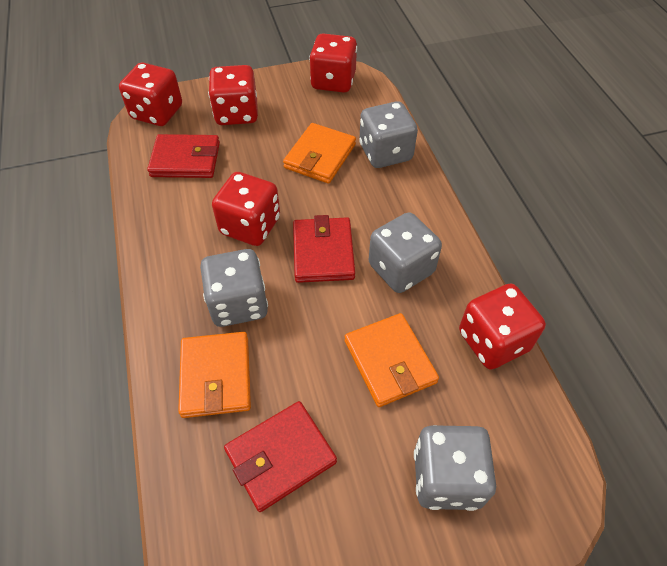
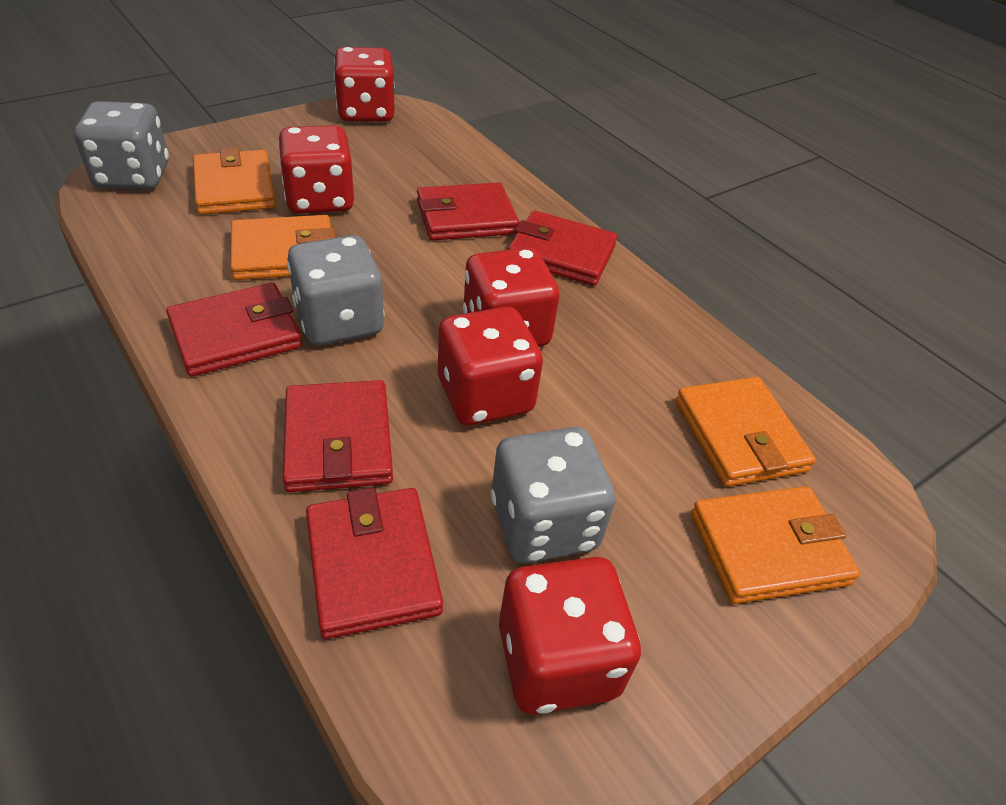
grey dice: 4 -> 3
orange wallet: 3 -> 4
red wallet: 3 -> 5

